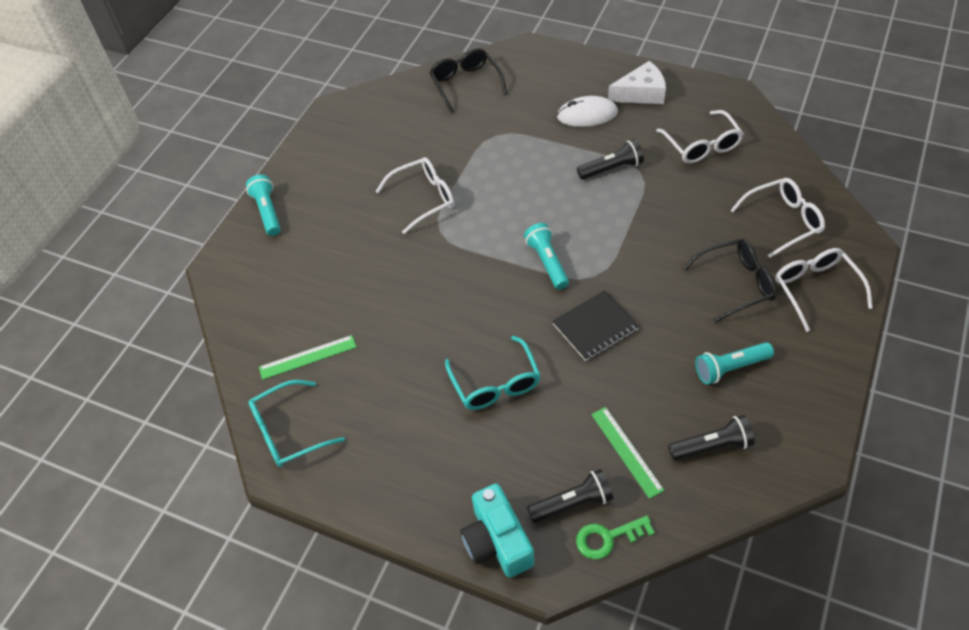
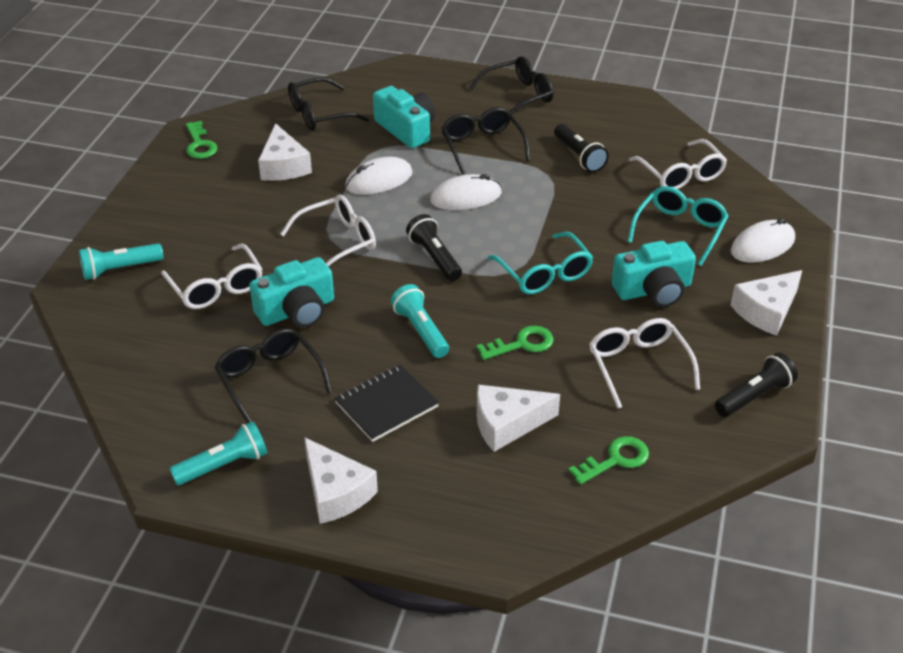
black glasses: 2 -> 4
green key: 1 -> 3
green ruler: 2 -> 0
turquoise camera: 1 -> 3
white cheese: 1 -> 4
white mouse: 1 -> 3

